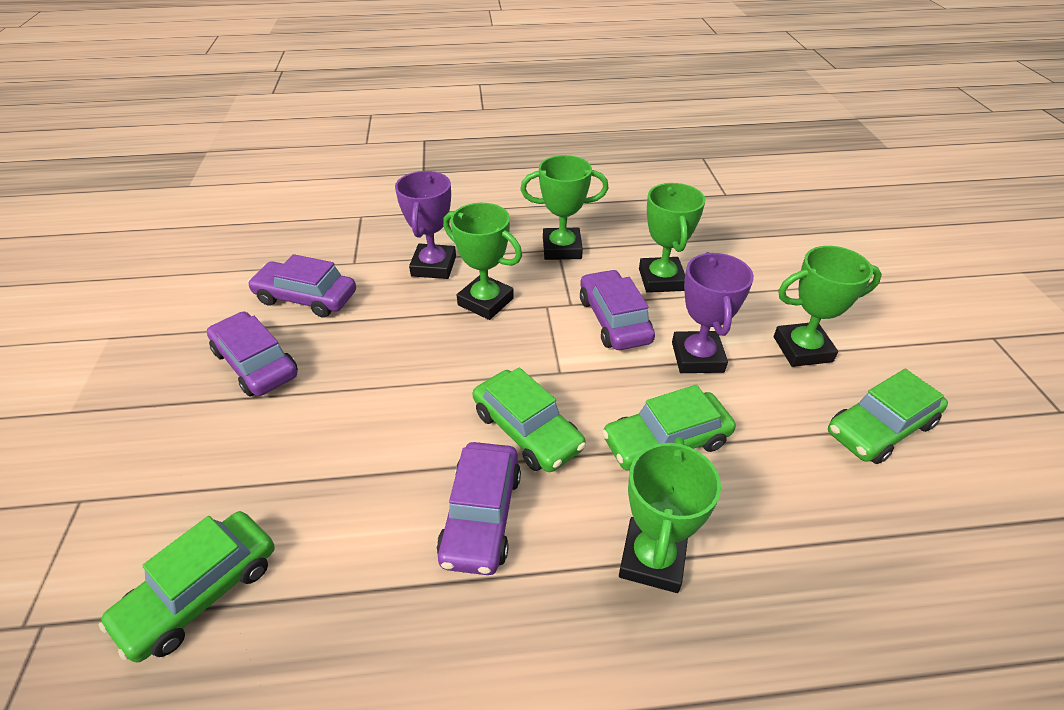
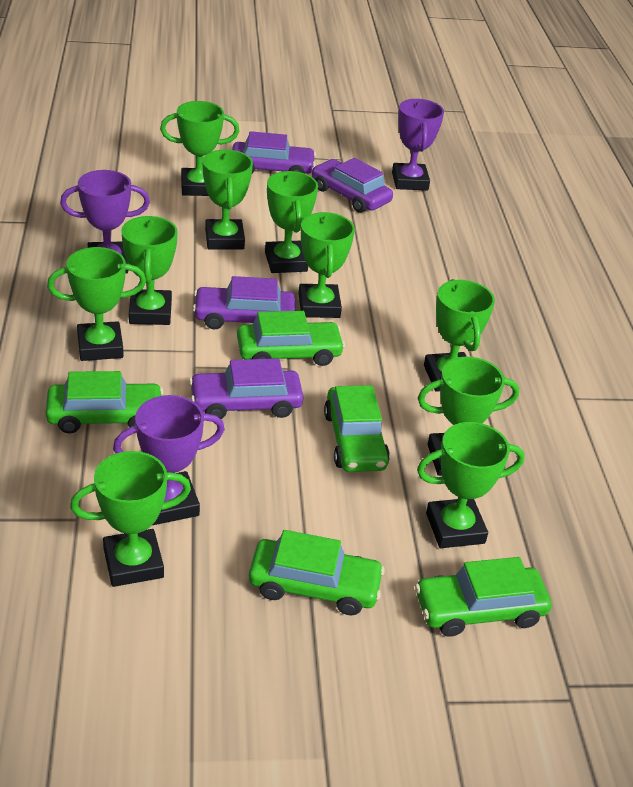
green car: 4 -> 5
green trophy: 5 -> 10
purple trophy: 2 -> 3

